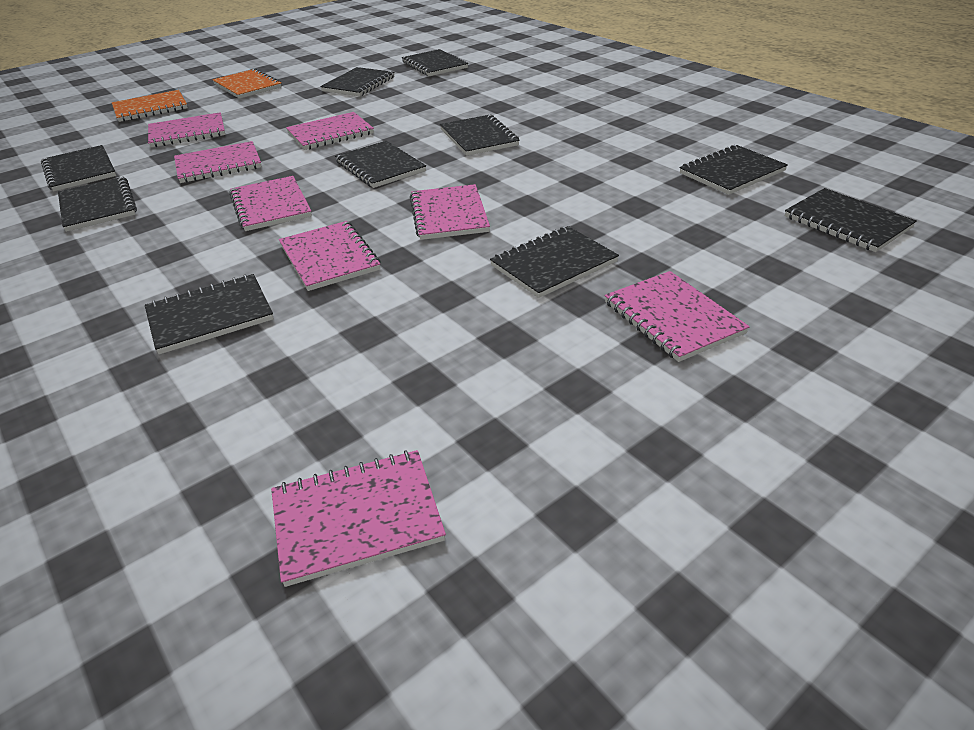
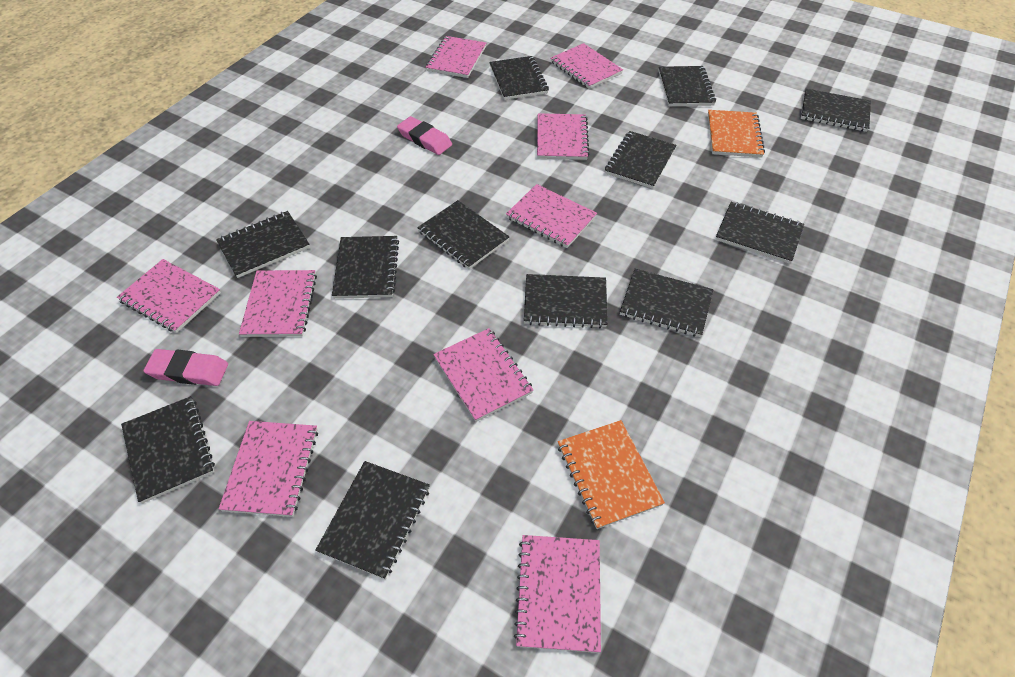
black notebook: 10 -> 12
pink eraser: 0 -> 2
pink notebook: 8 -> 9

